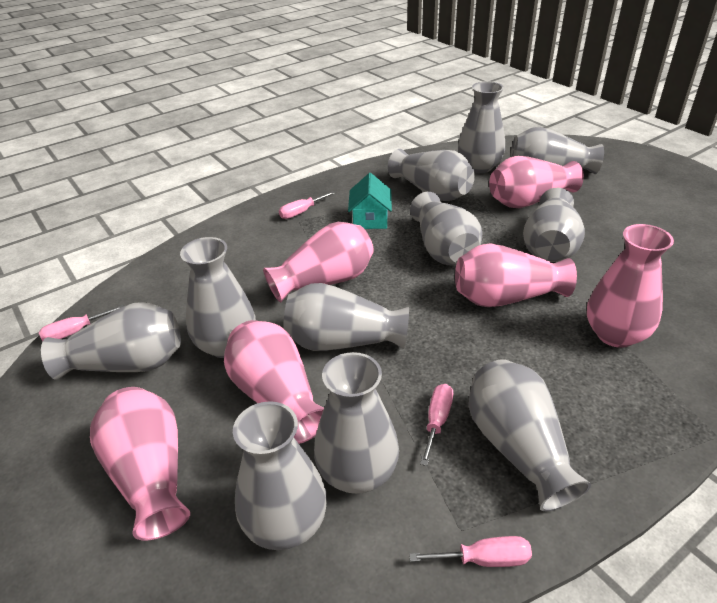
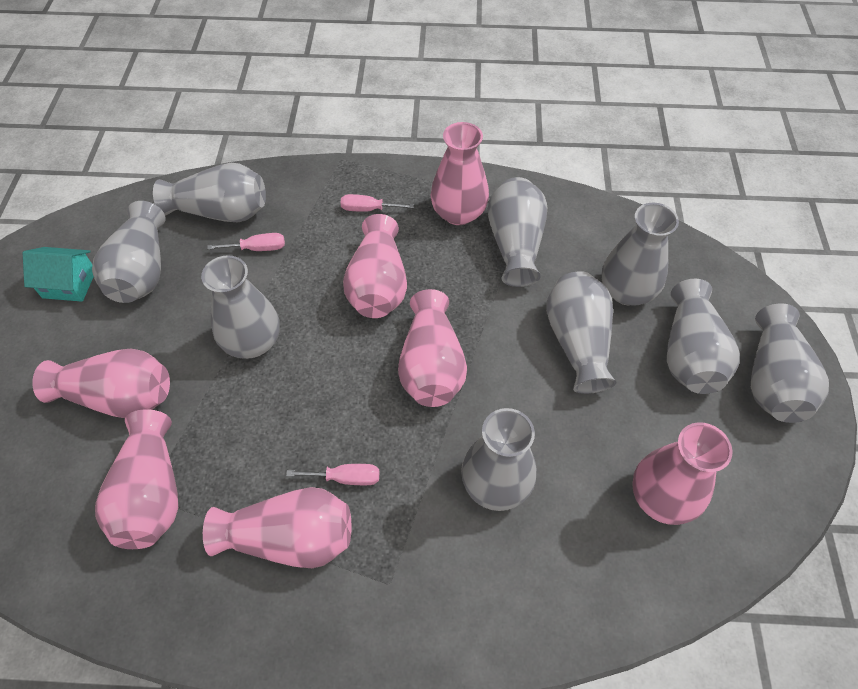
grey vase: 11 -> 9
pink screwdriver: 4 -> 3
pink vase: 6 -> 7

